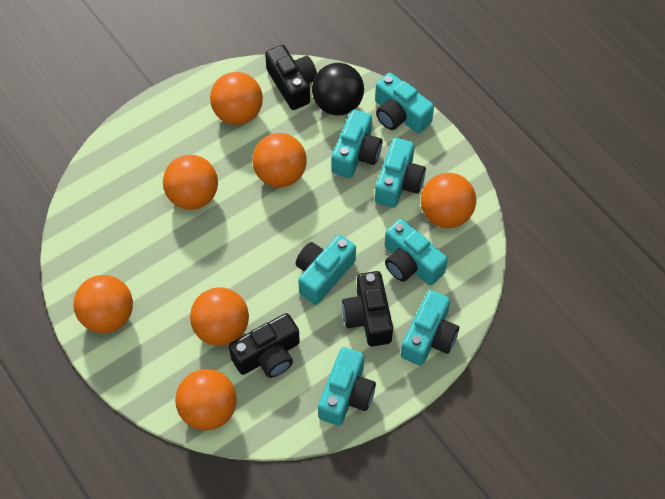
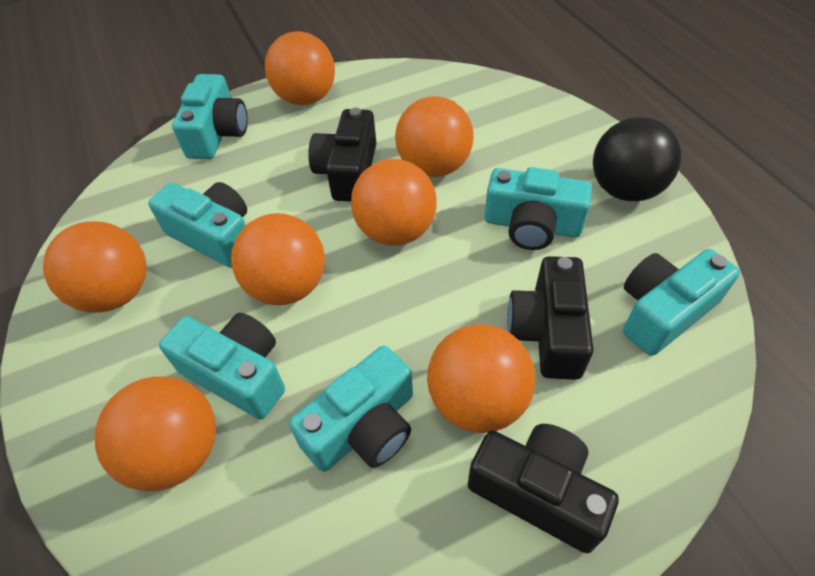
turquoise camera: 7 -> 6

